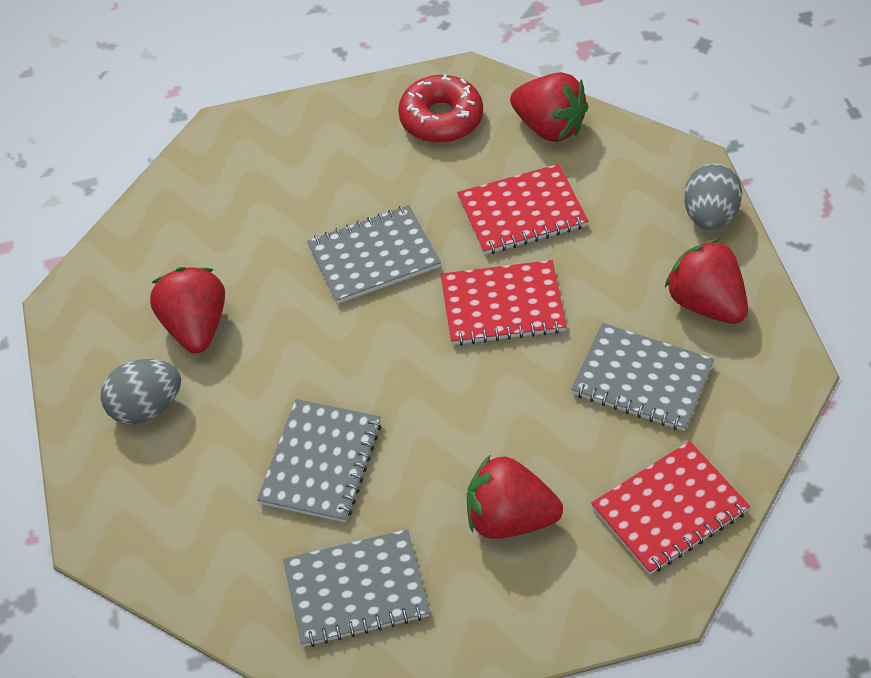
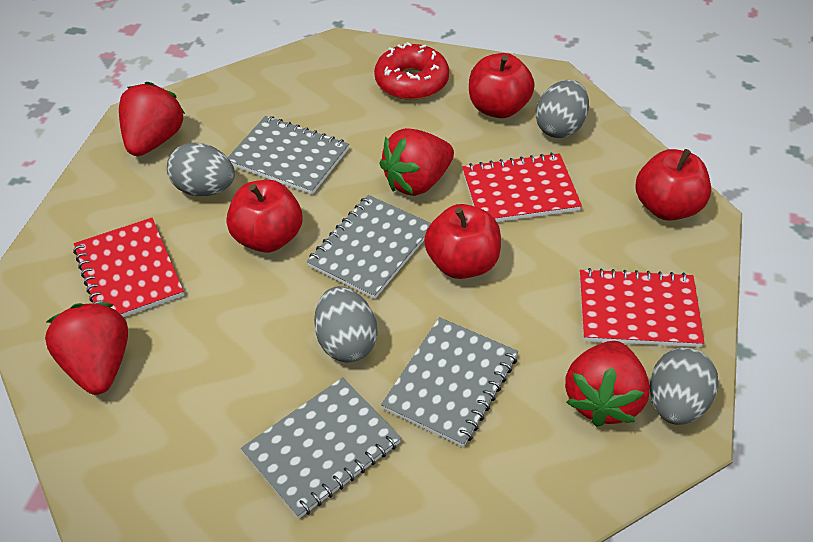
grey egg: 2 -> 4
red apple: 0 -> 4

